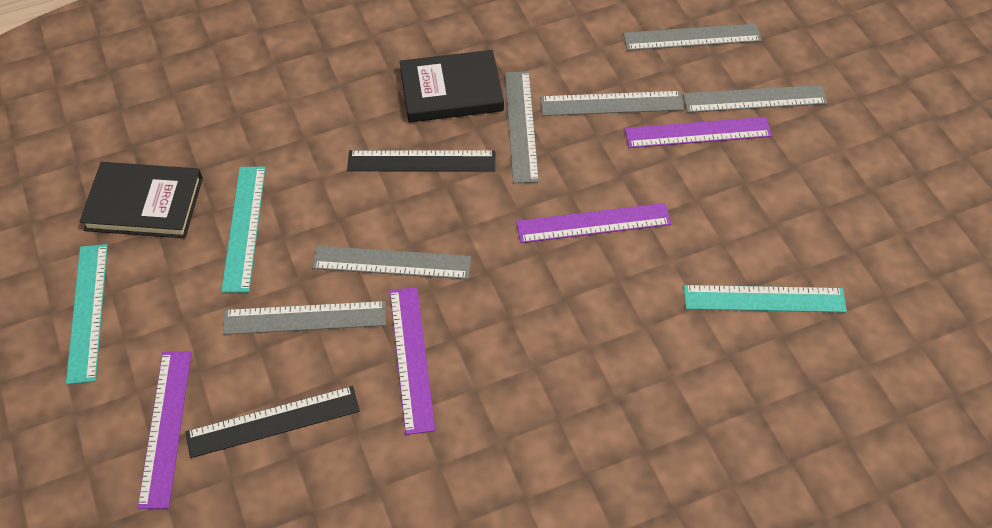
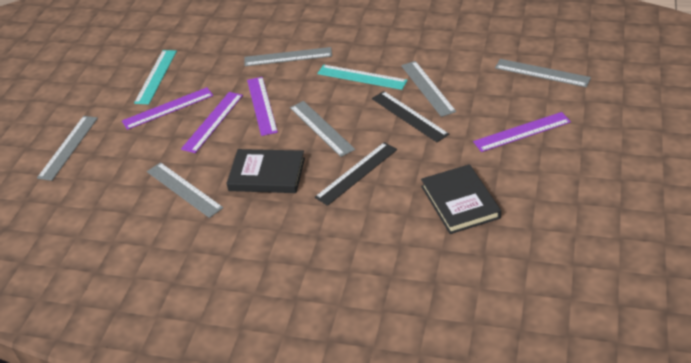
turquoise ruler: 3 -> 2

